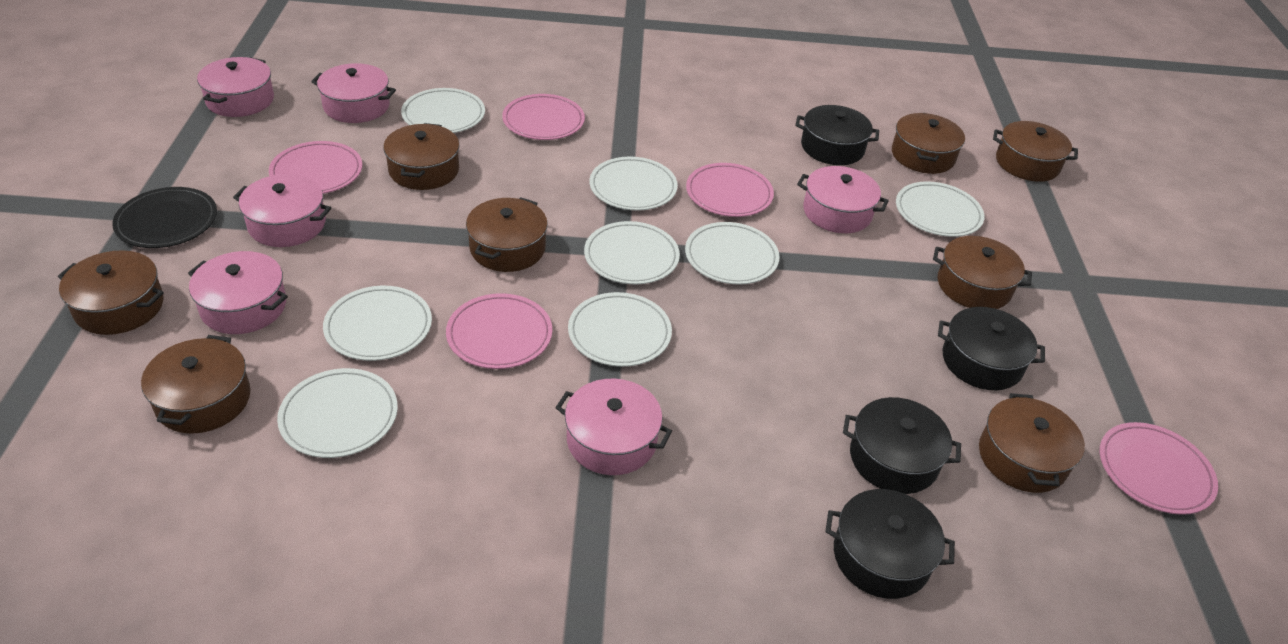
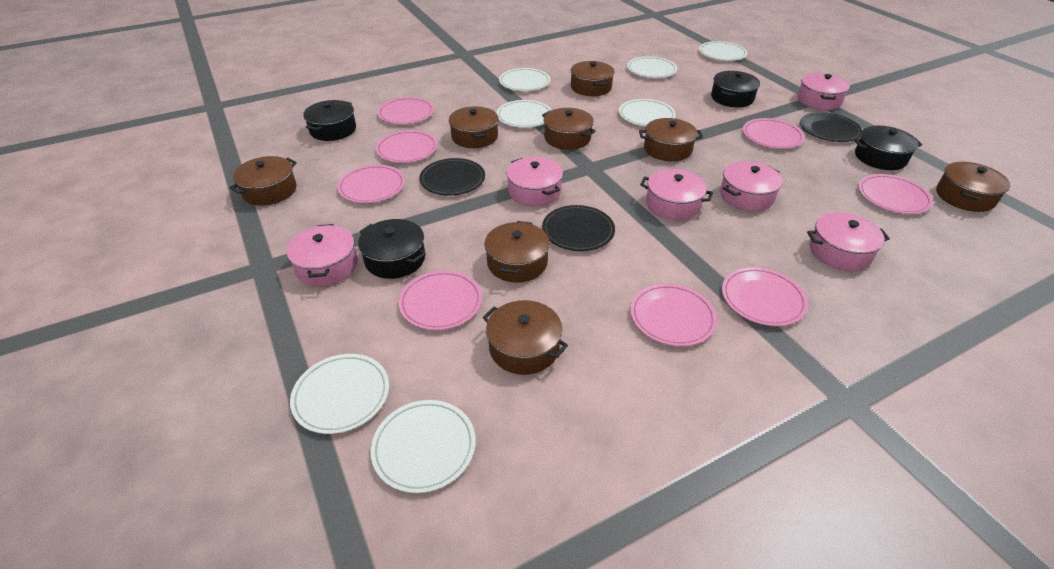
black plate: 1 -> 3
pink plate: 5 -> 8
white plate: 8 -> 7

